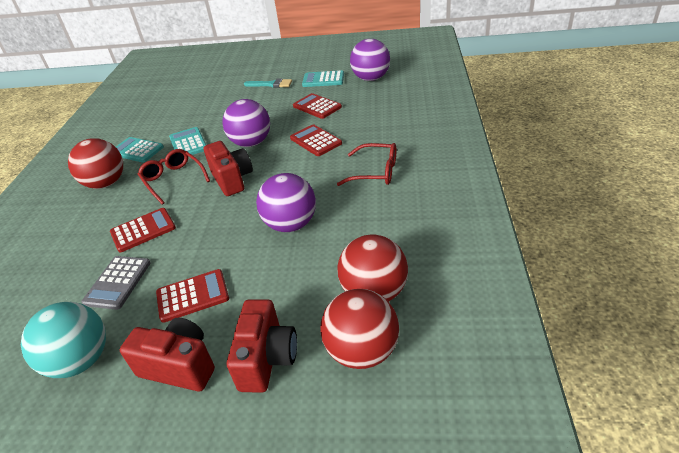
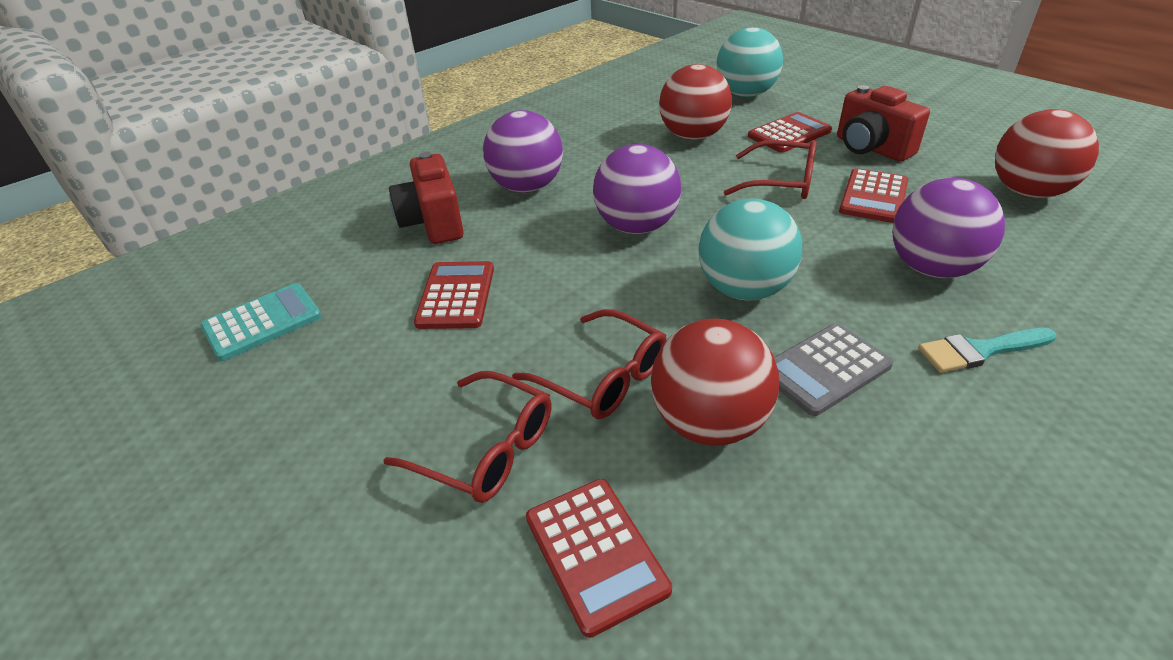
red camera: 3 -> 2
red glasses: 2 -> 3
turquoise ball: 1 -> 2
turquoise calculator: 3 -> 1

